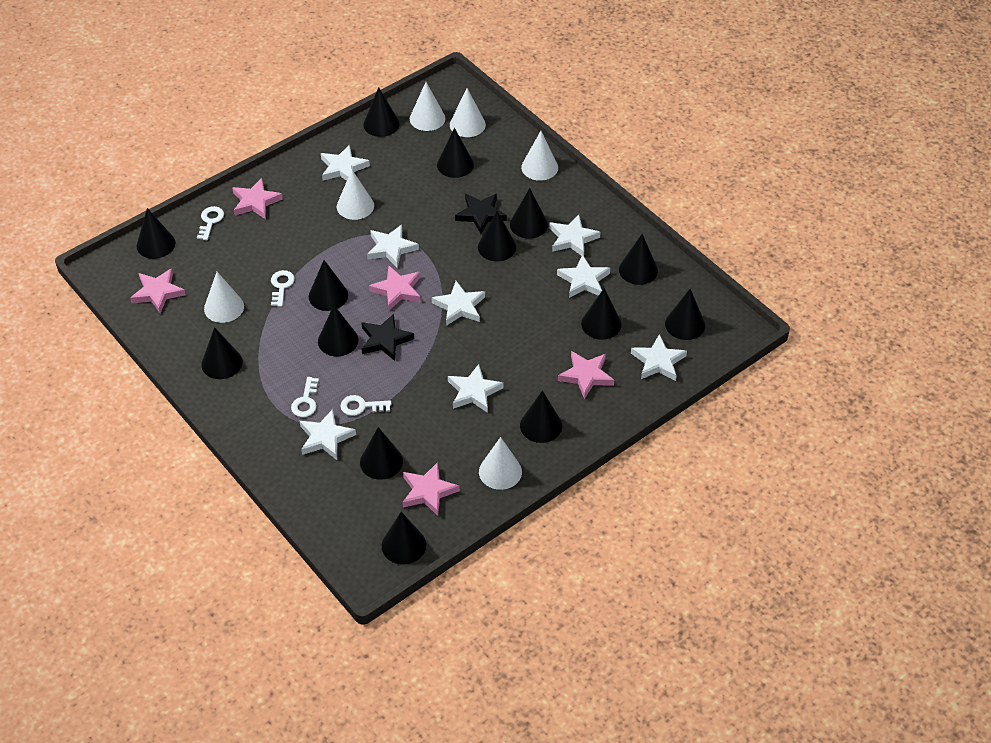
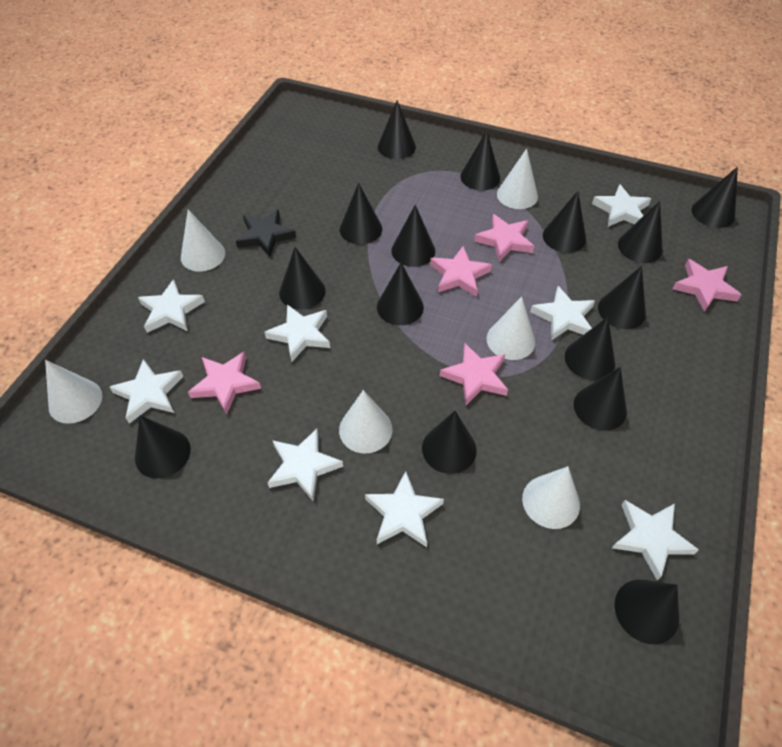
black cone: 14 -> 15
black star: 2 -> 1
white key: 4 -> 0

